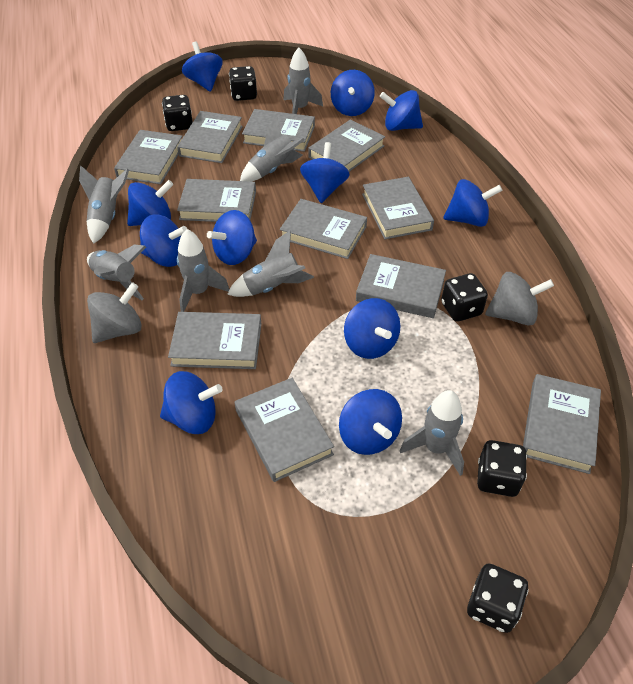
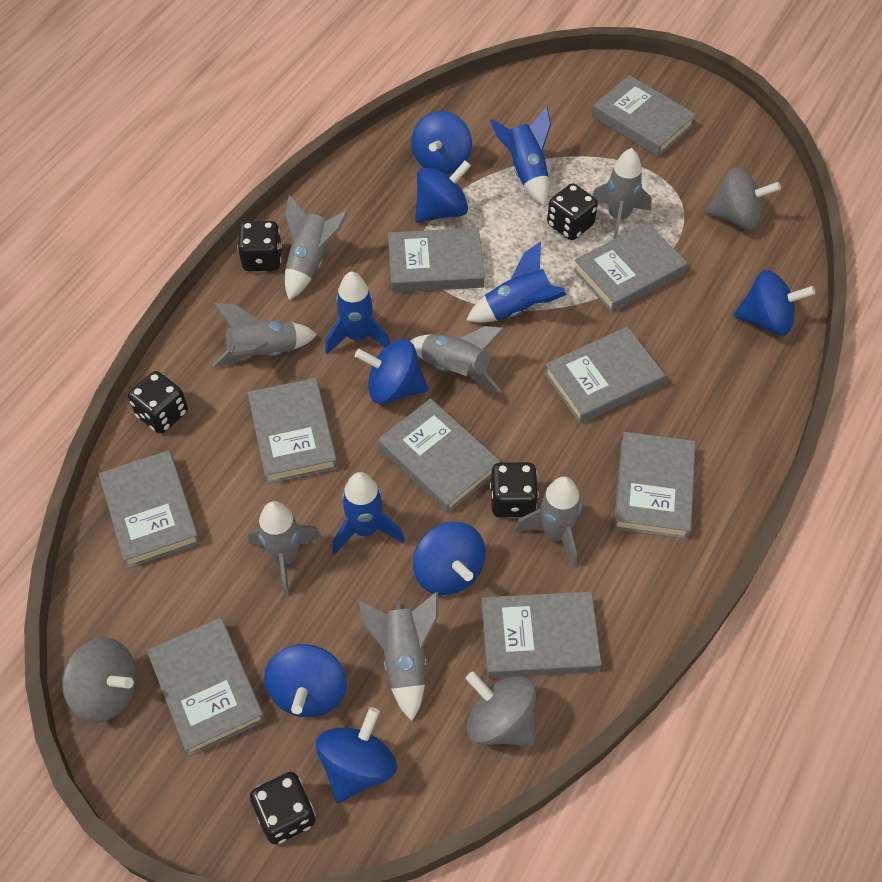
blue rocket: 0 -> 4
blue spinning top: 11 -> 7
grey book: 11 -> 10
grey spinning top: 2 -> 3

